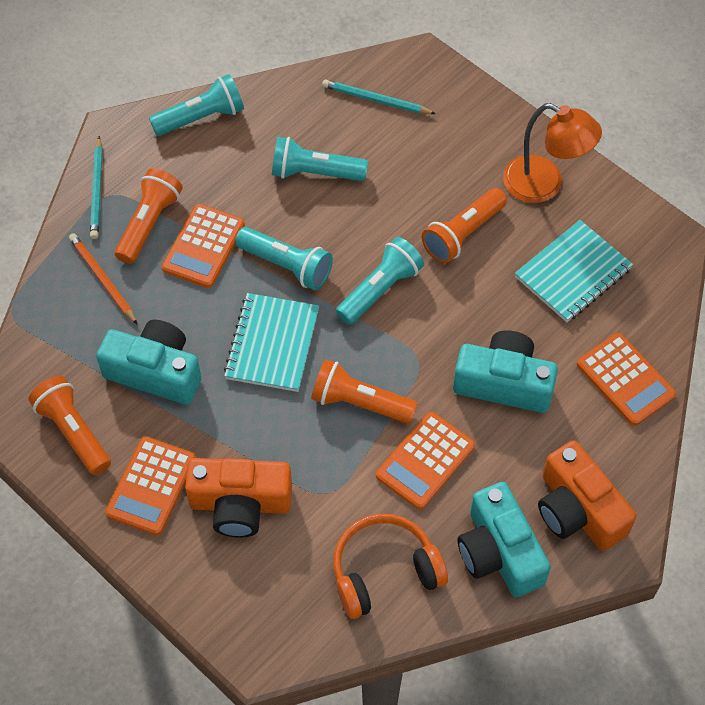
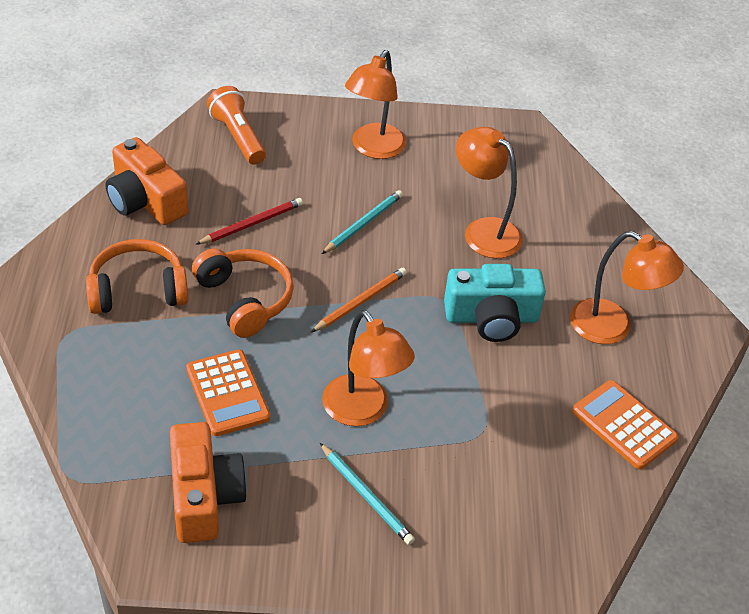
orange calculator: 4 -> 2
orange flashlight: 4 -> 1
orange headphones: 1 -> 2
orange lamp: 1 -> 4
red pencil: 0 -> 1
turquoise camera: 3 -> 1
turquoise flashlight: 4 -> 0
turquoise notebook: 2 -> 0

